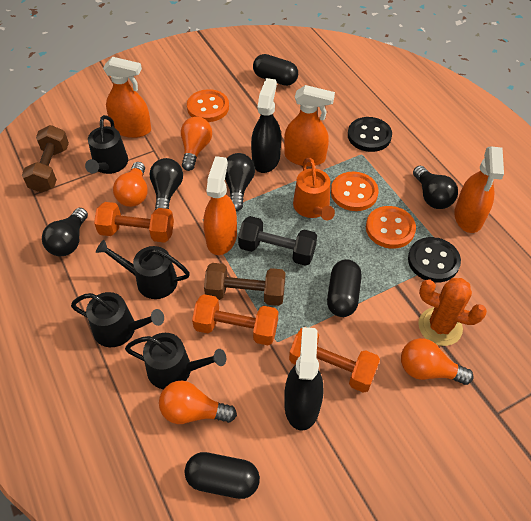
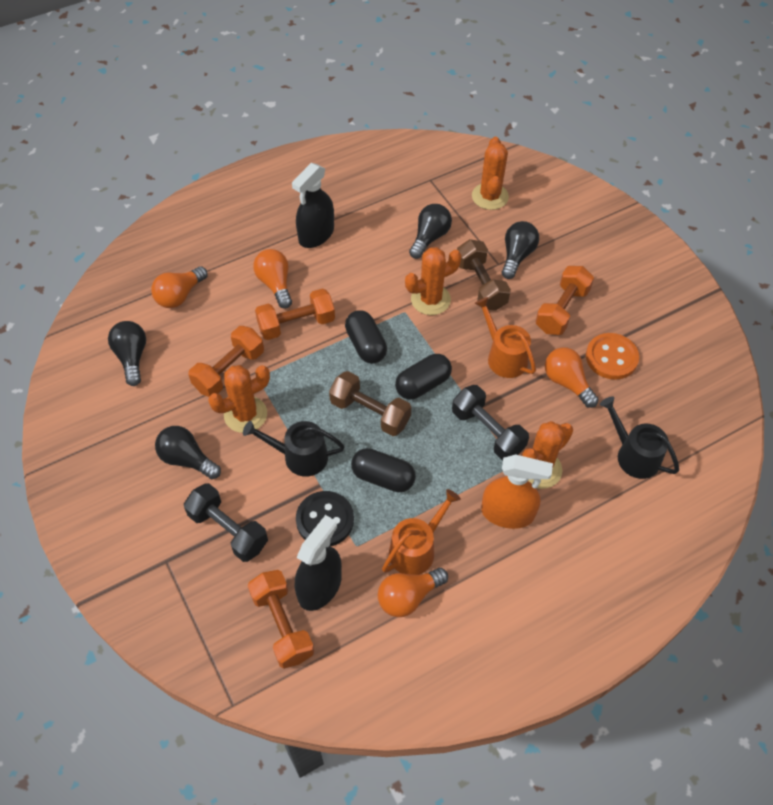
black button: 2 -> 1
black dumbbell: 1 -> 2
black watering can: 4 -> 2
orange button: 3 -> 1
orange cactus: 1 -> 4
orange dumbbell: 3 -> 4
orange spray bottle: 4 -> 1
orange watering can: 1 -> 2

